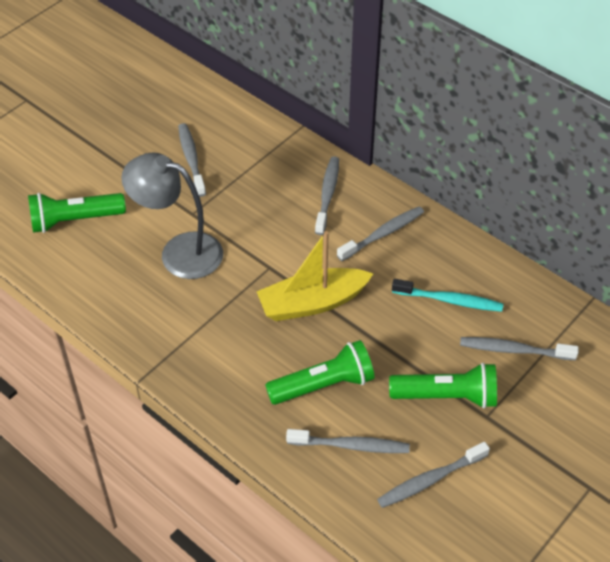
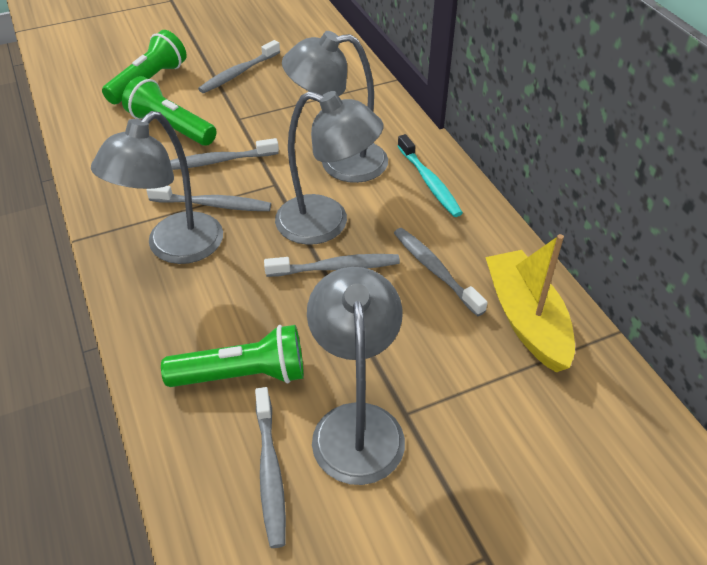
grey lamp: 1 -> 4

